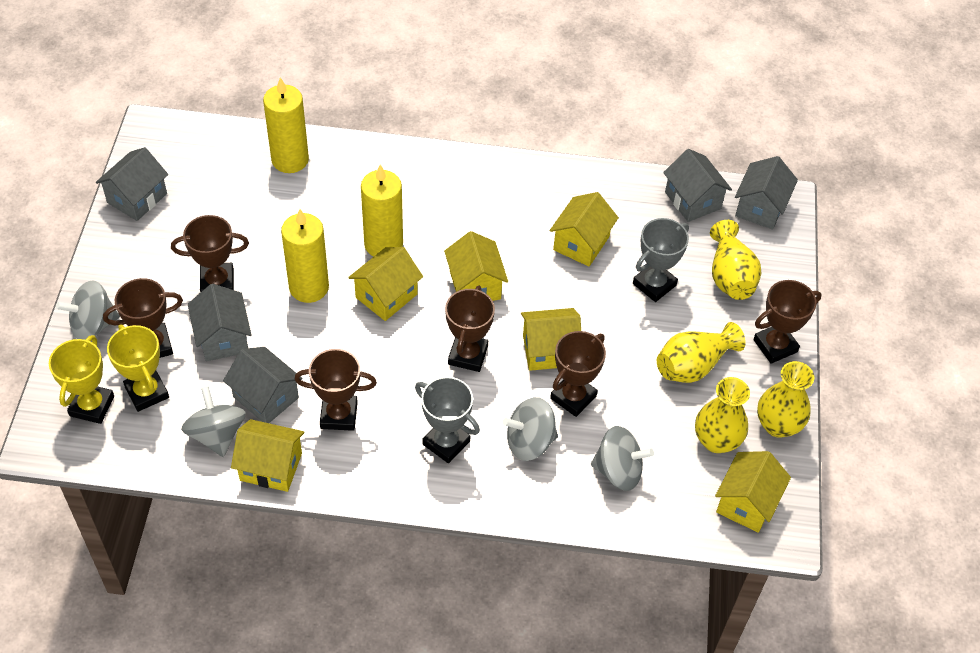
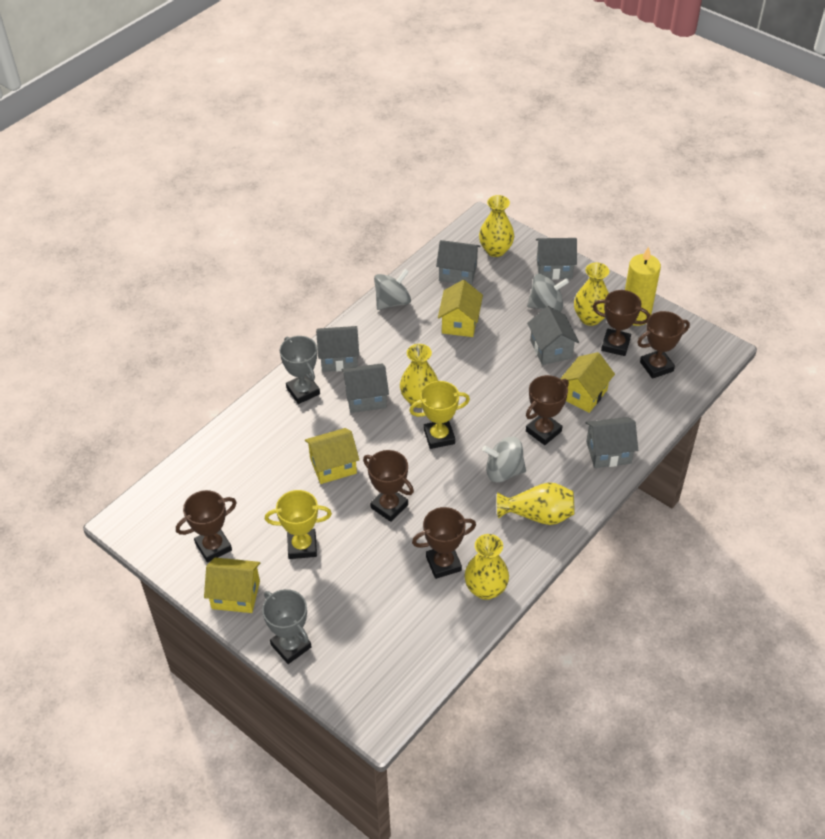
grey house: 5 -> 6
grey spinning top: 4 -> 3
yellow candle: 3 -> 1
yellow house: 6 -> 4
yellow vase: 4 -> 5

